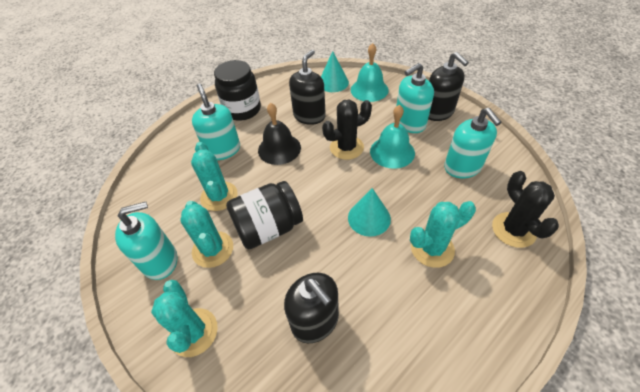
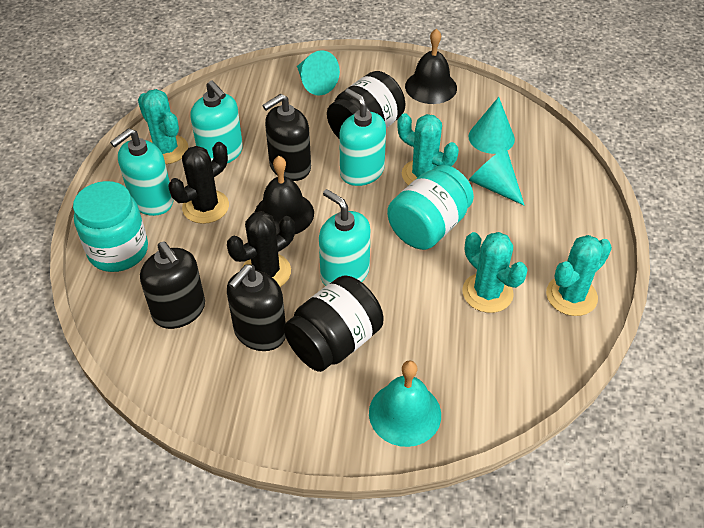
black bell: 1 -> 2
turquoise bell: 2 -> 1
turquoise cone: 2 -> 3
turquoise jar: 0 -> 2

